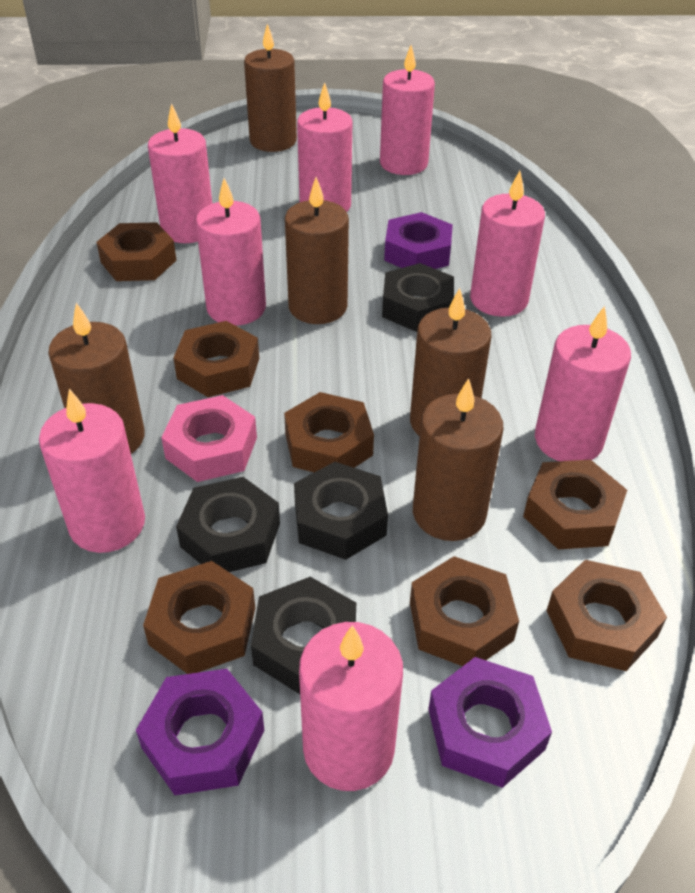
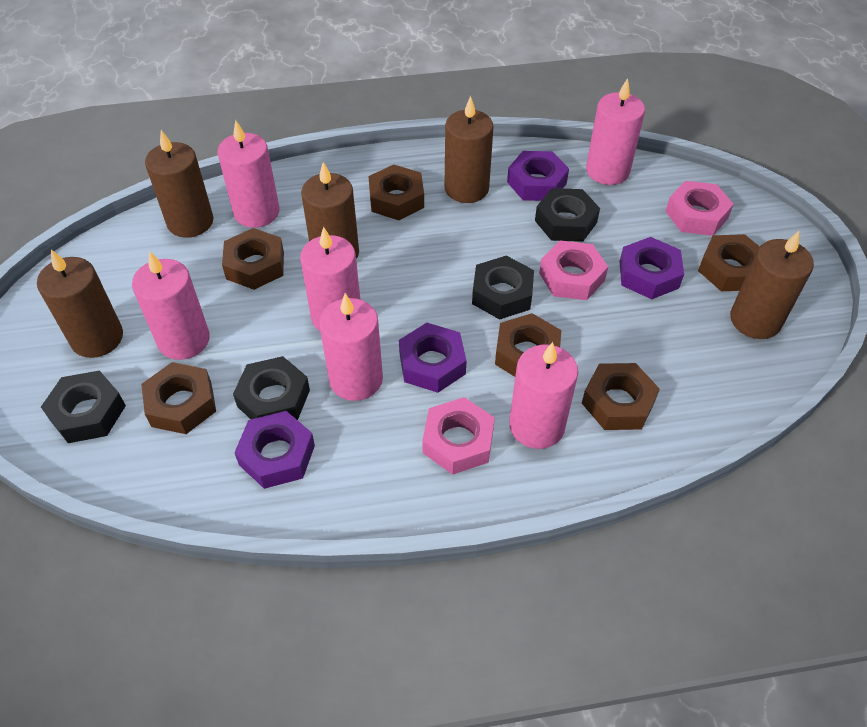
brown nut: 7 -> 6
pink candle: 8 -> 6
pink nut: 1 -> 3
purple nut: 3 -> 4

